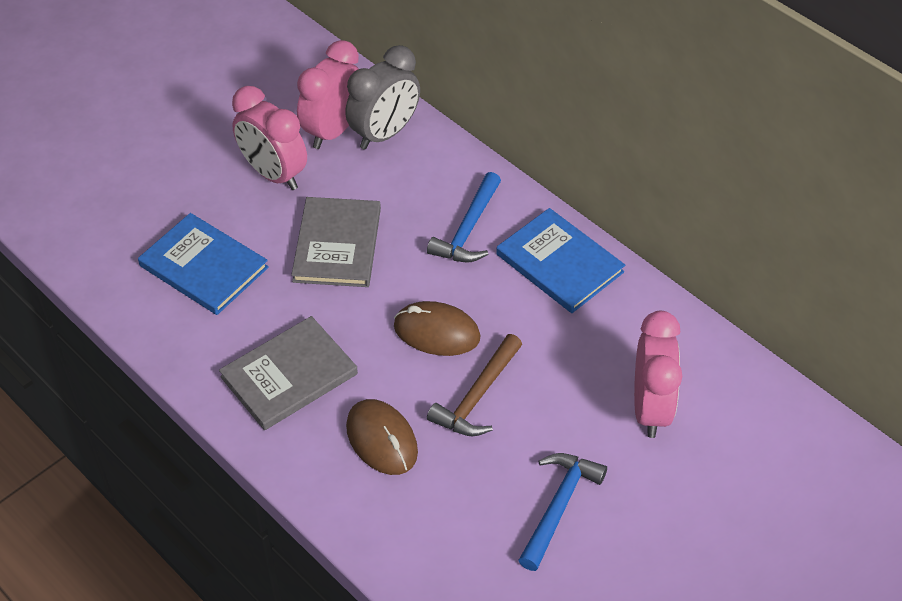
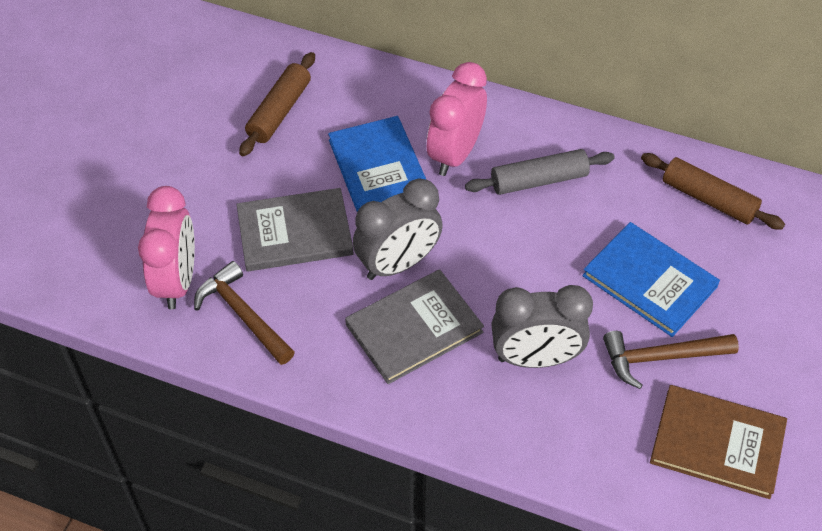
blue hammer: 2 -> 0
brown book: 0 -> 1
brown hammer: 1 -> 2
brown mouse: 2 -> 0
brown rolling pin: 0 -> 2
grey clock: 1 -> 2
grey rolling pin: 0 -> 1
pink clock: 3 -> 2

